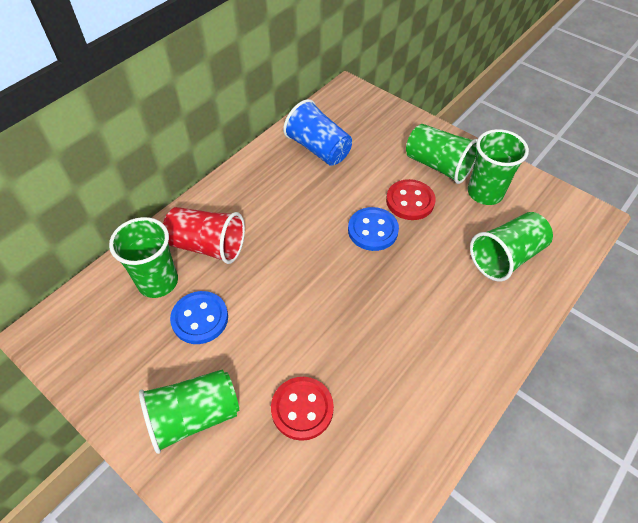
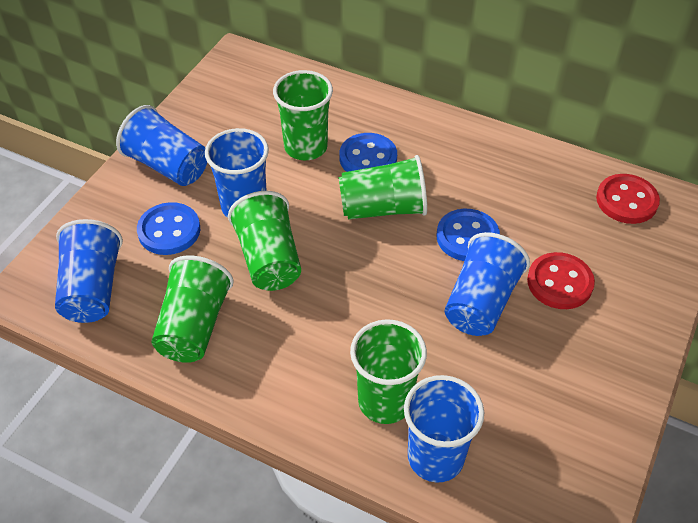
blue button: 2 -> 3
blue cup: 1 -> 5
red cup: 1 -> 0

